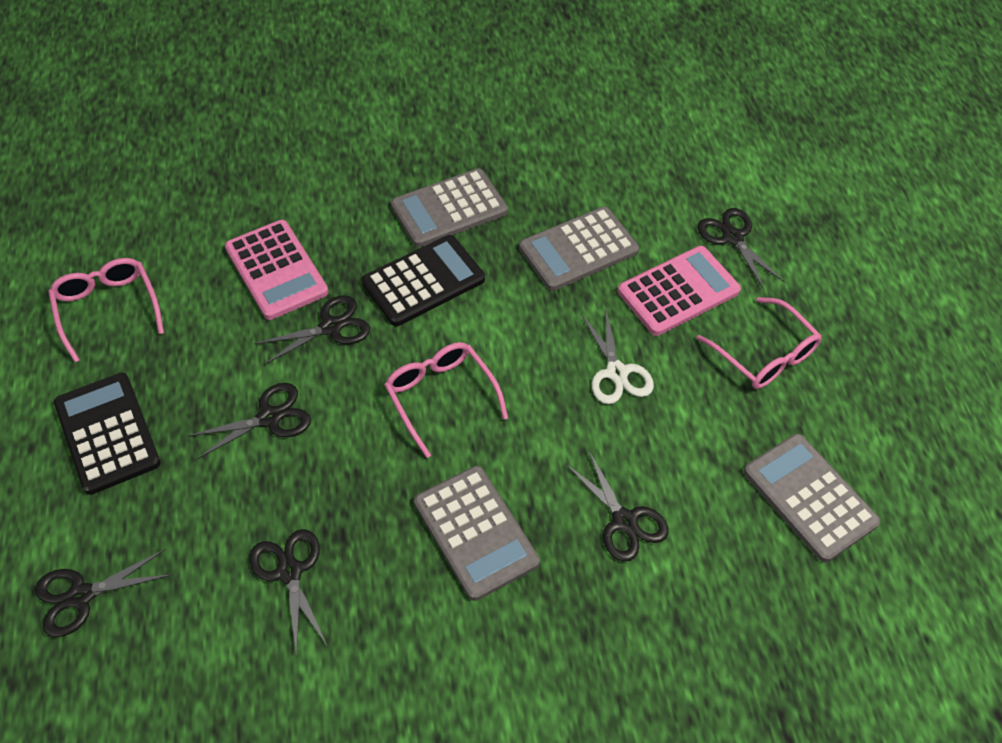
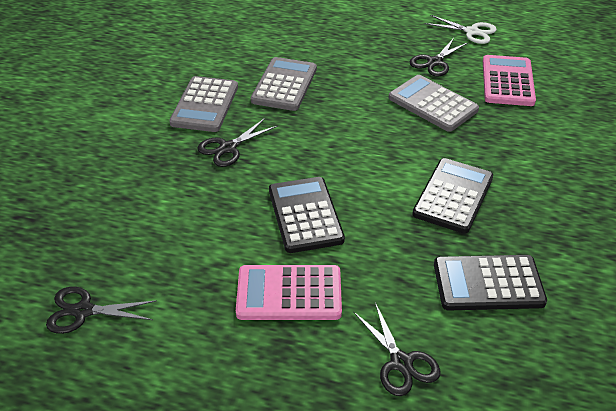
black calculator: 2 -> 3
black scissors: 6 -> 4
grey calculator: 4 -> 3
pink glasses: 3 -> 0

